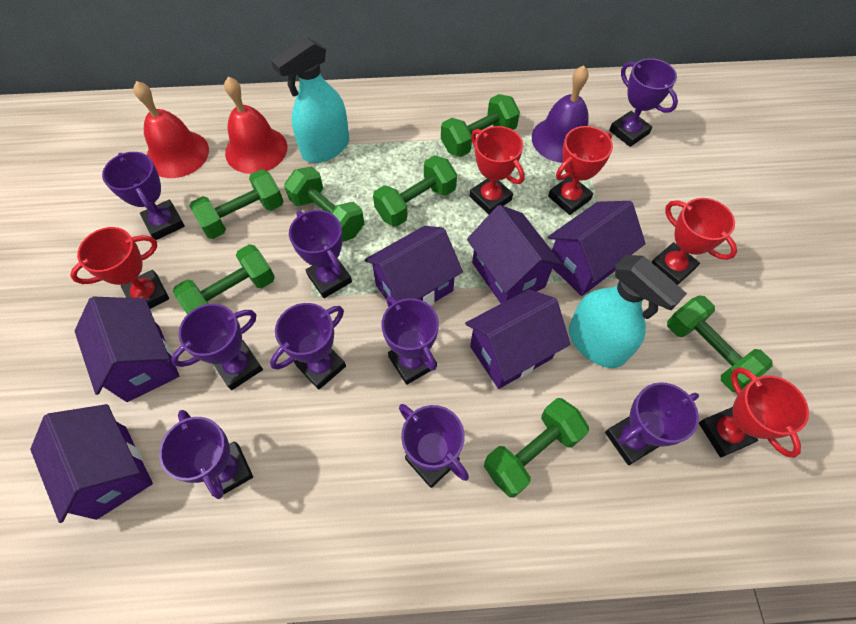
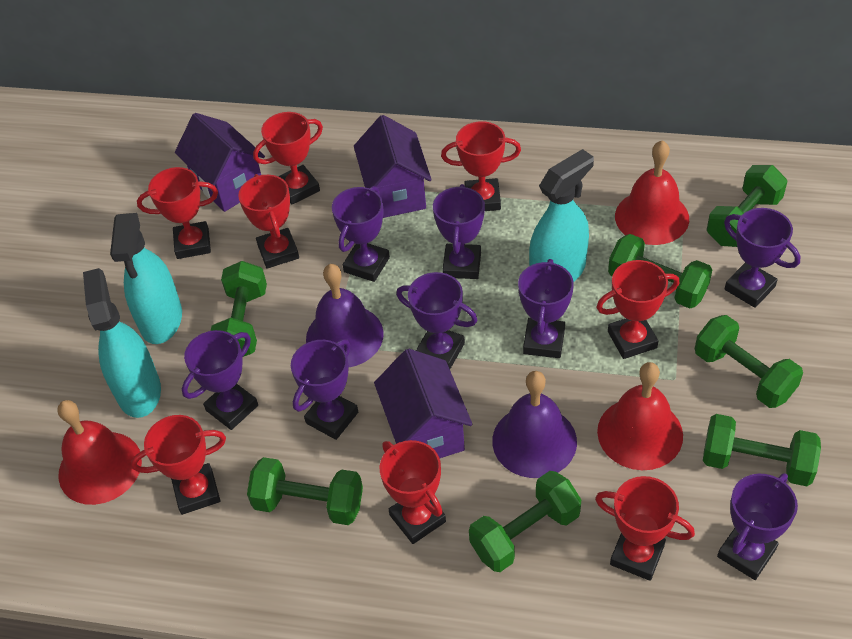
purple bell: 1 -> 2
purple house: 6 -> 3
purple trophy: 9 -> 8
red bell: 2 -> 3
red trophy: 5 -> 8
turquoise spray bottle: 2 -> 3

